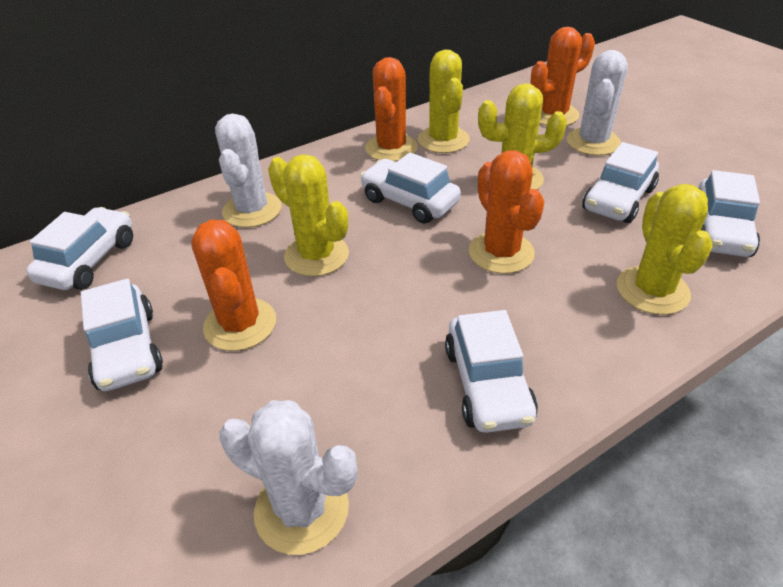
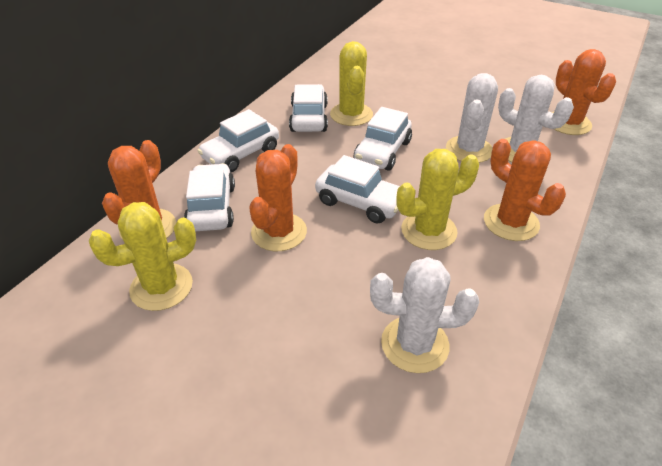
white car: 6 -> 5
yellow cactus: 4 -> 3

